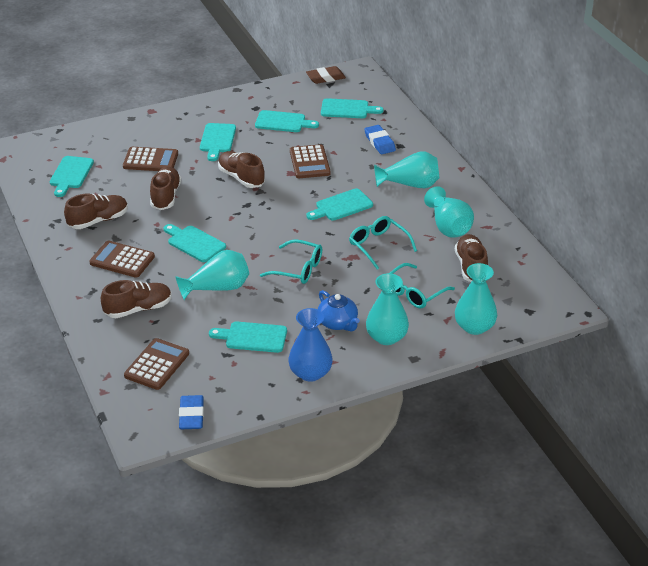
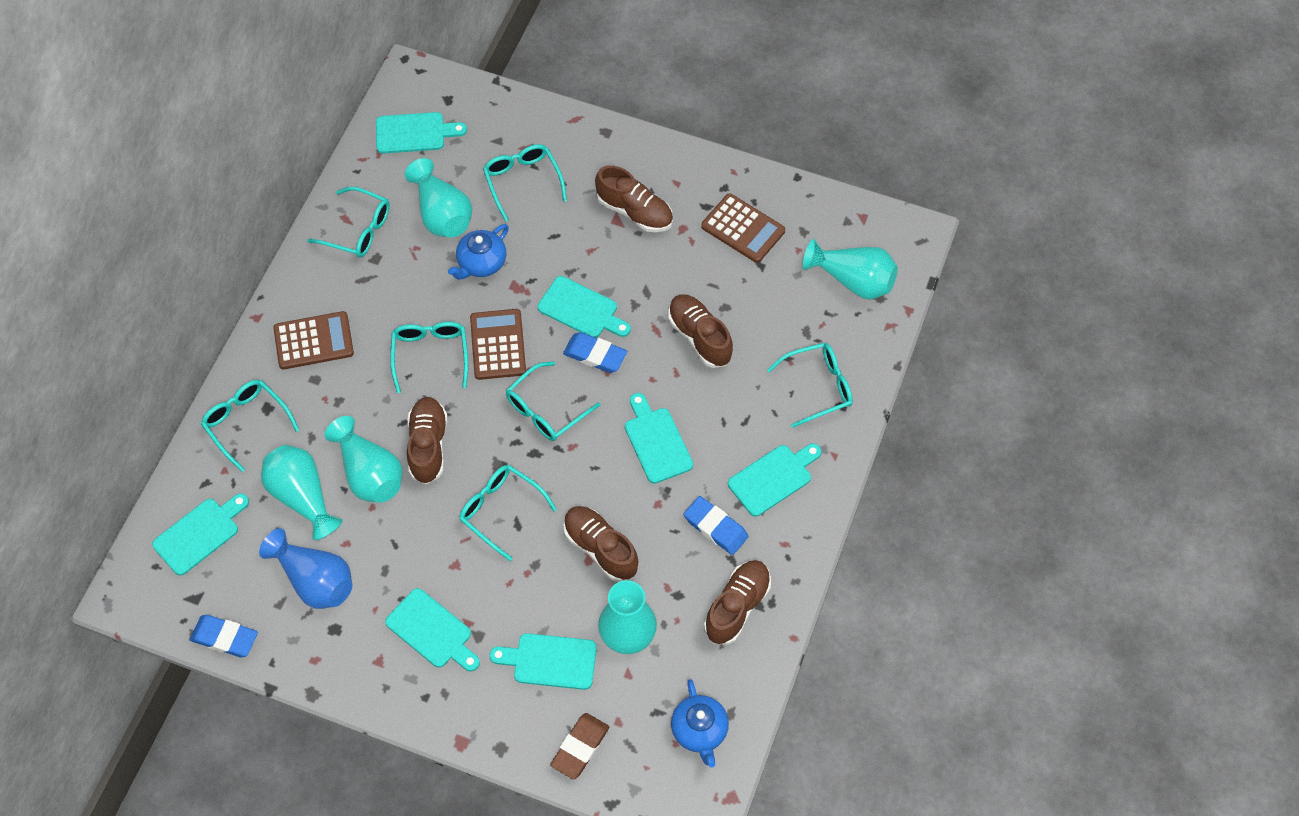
blue eraser: 2 -> 3
blue teapot: 1 -> 2
brown calculator: 4 -> 3
turquoise glasses: 3 -> 7

